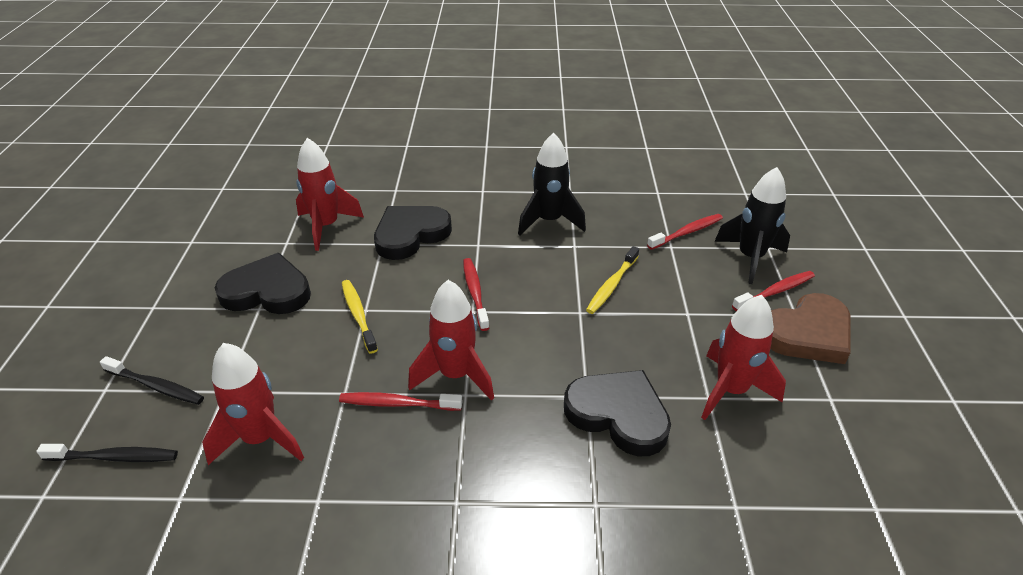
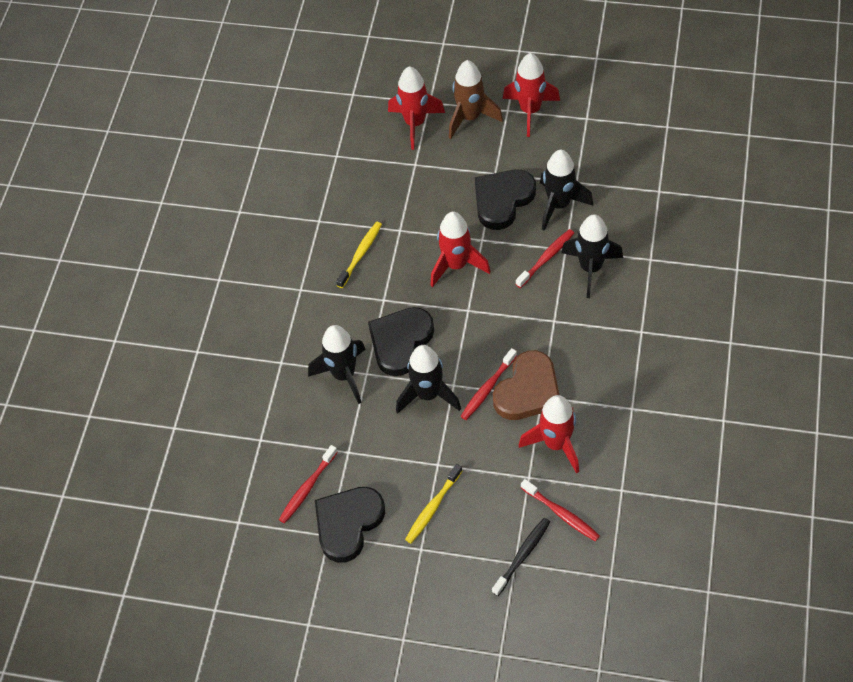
black rocket: 2 -> 4
black toothbrush: 2 -> 1
brown rocket: 0 -> 1

